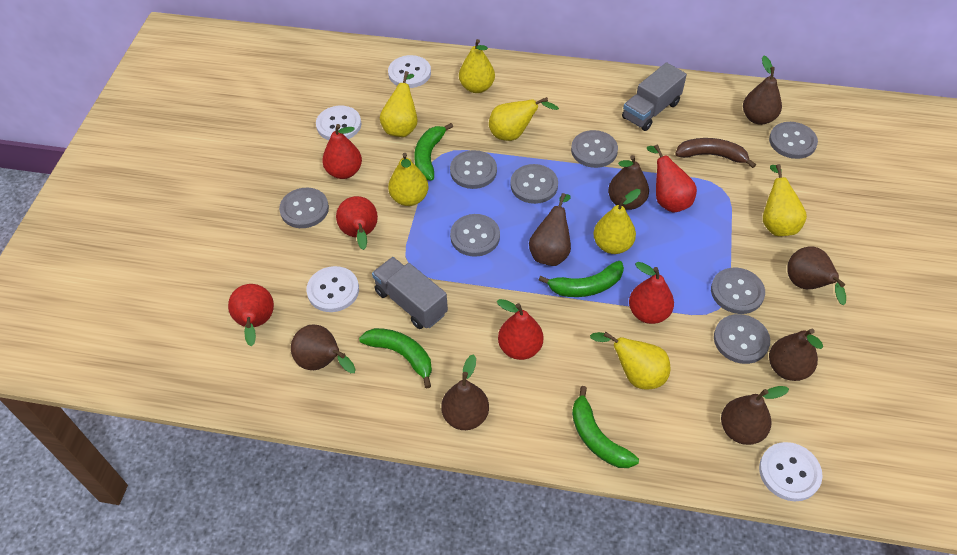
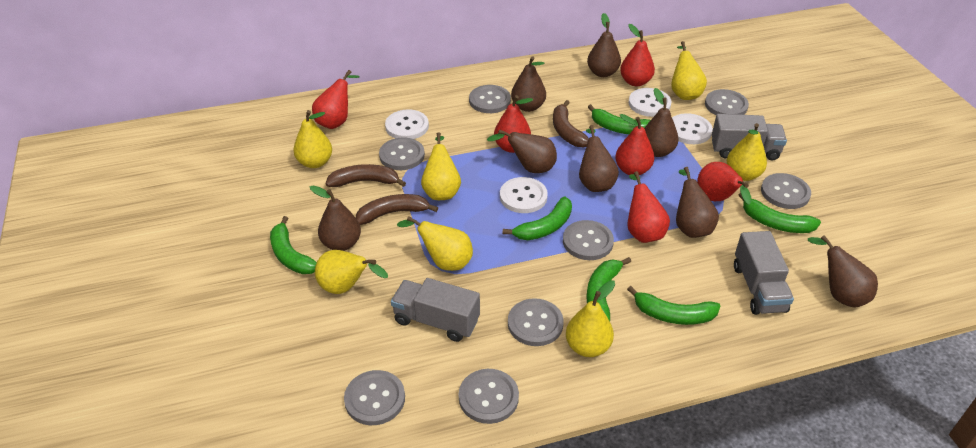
brown banana: 1 -> 3
green banana: 4 -> 6
grey truck: 2 -> 3

